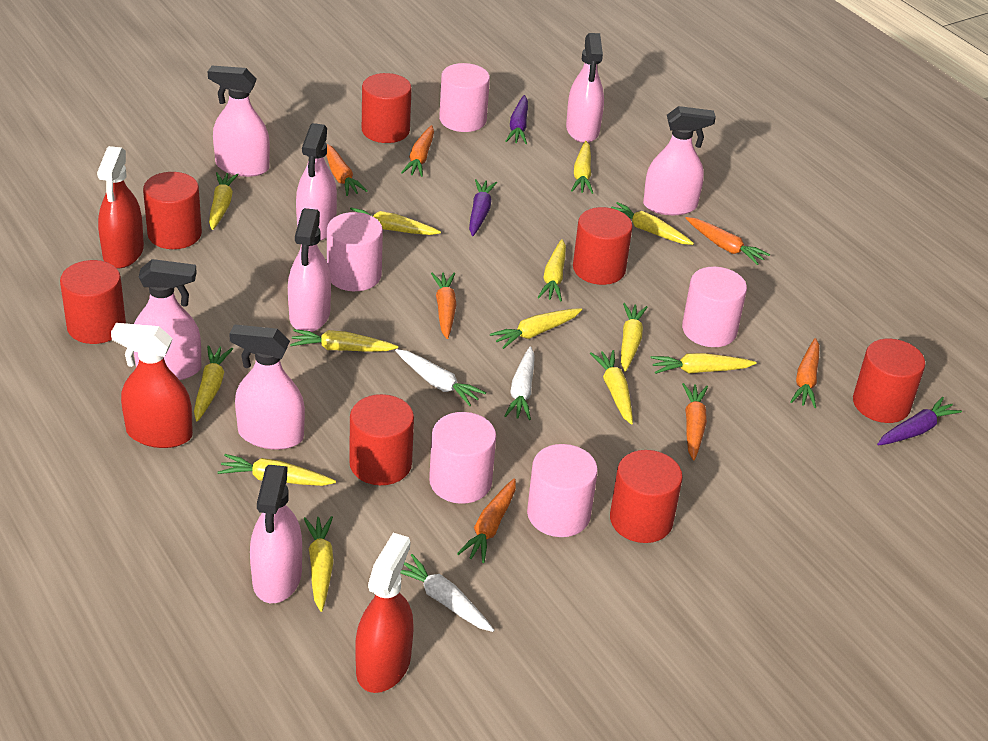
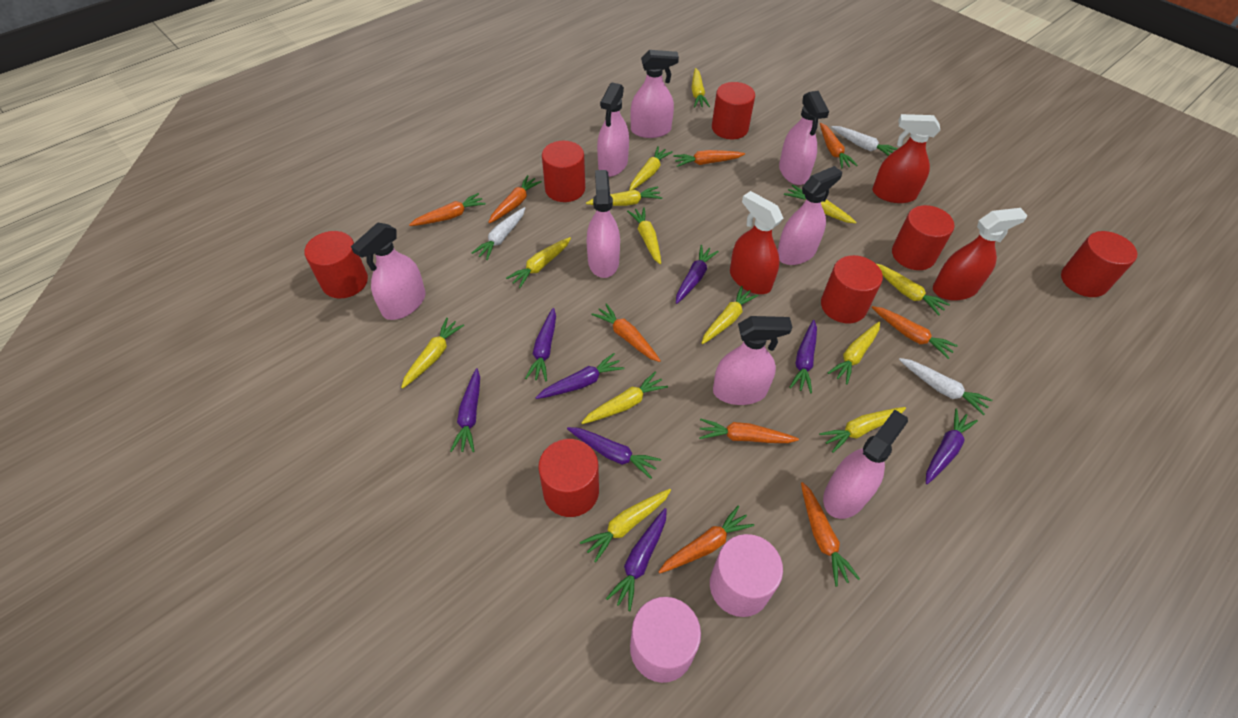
orange carrot: 7 -> 9
pink cylinder: 5 -> 2
purple carrot: 3 -> 8

